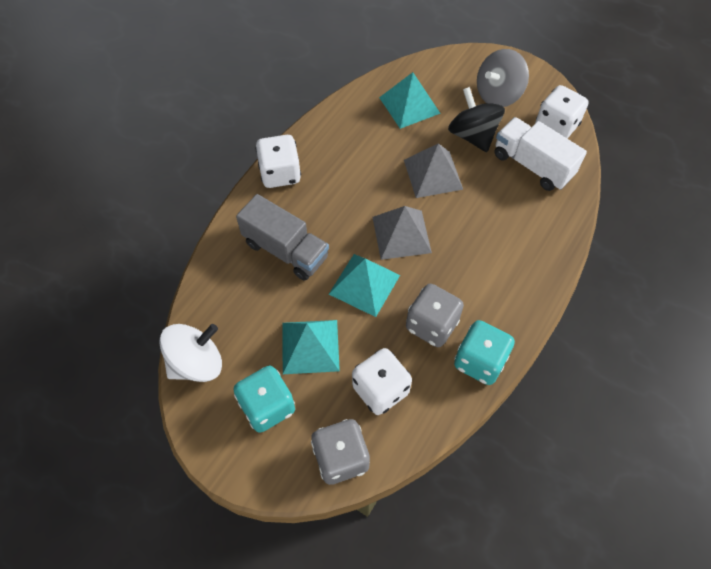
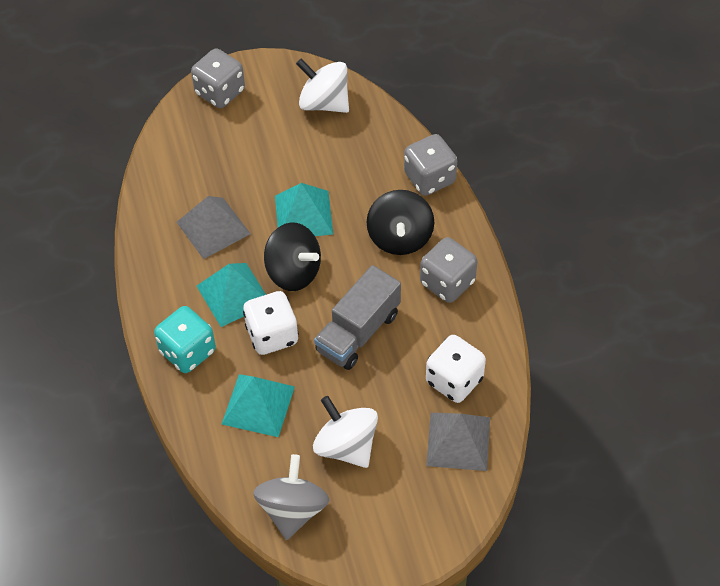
black spinning top: 1 -> 2
grey dice: 2 -> 3
turquoise dice: 2 -> 1
white dice: 3 -> 2
white spinning top: 1 -> 2
white truck: 1 -> 0

